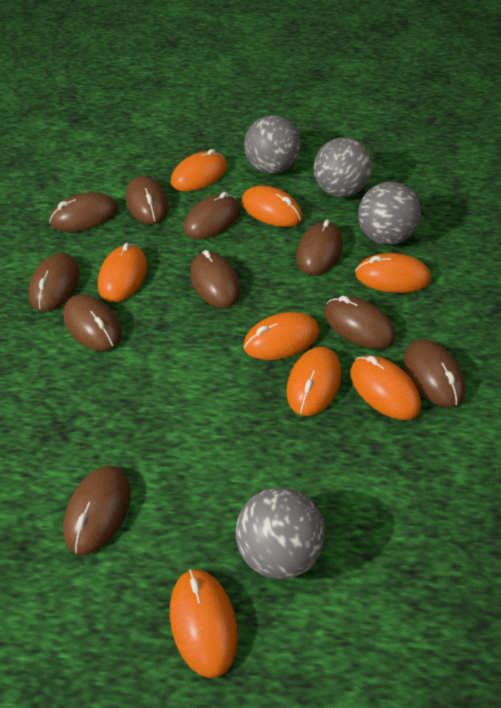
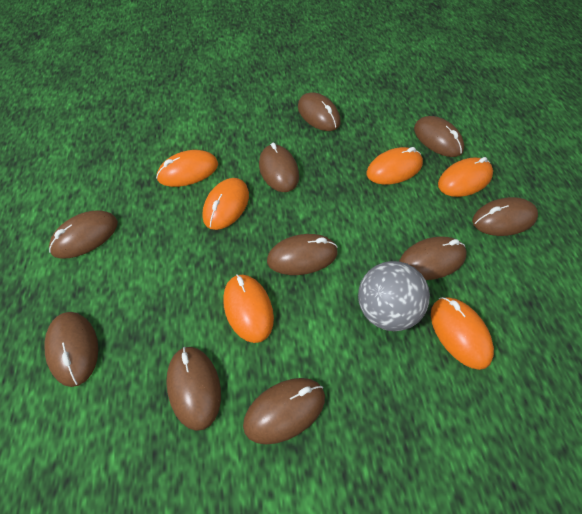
grey ball: 4 -> 1
orange mouse: 8 -> 6

